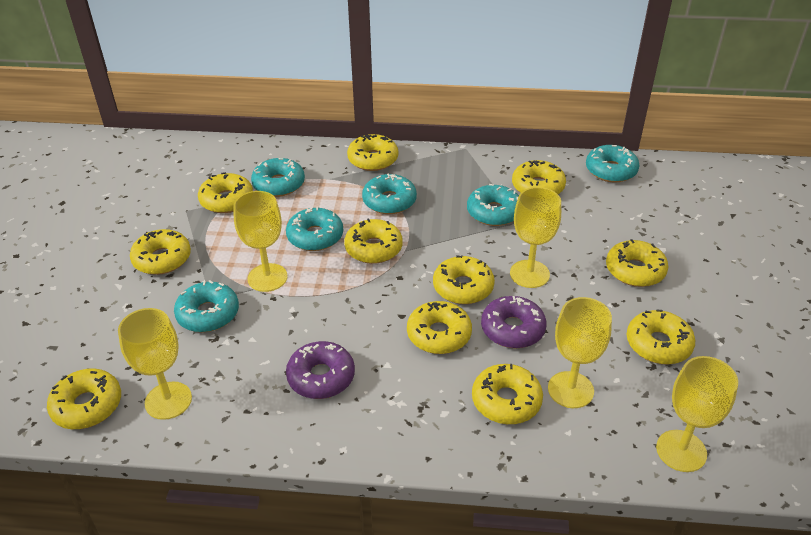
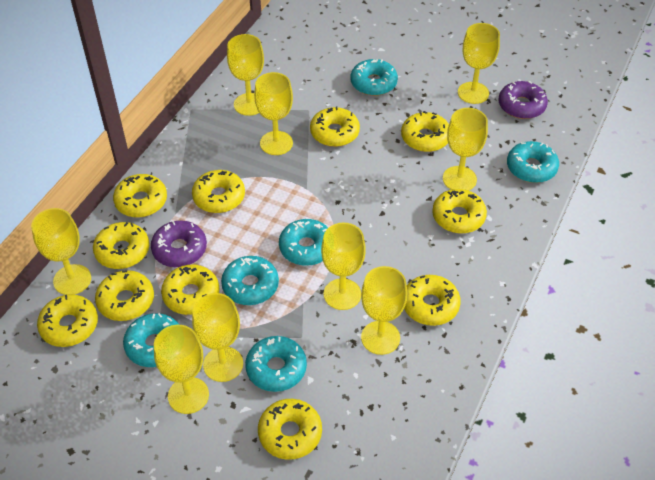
yellow goblet: 5 -> 9

